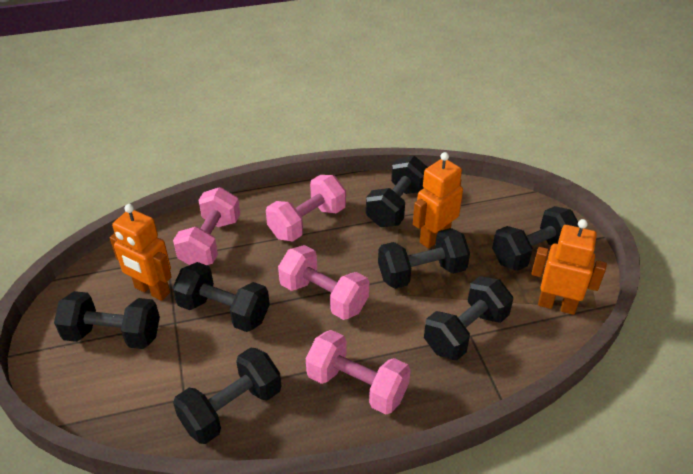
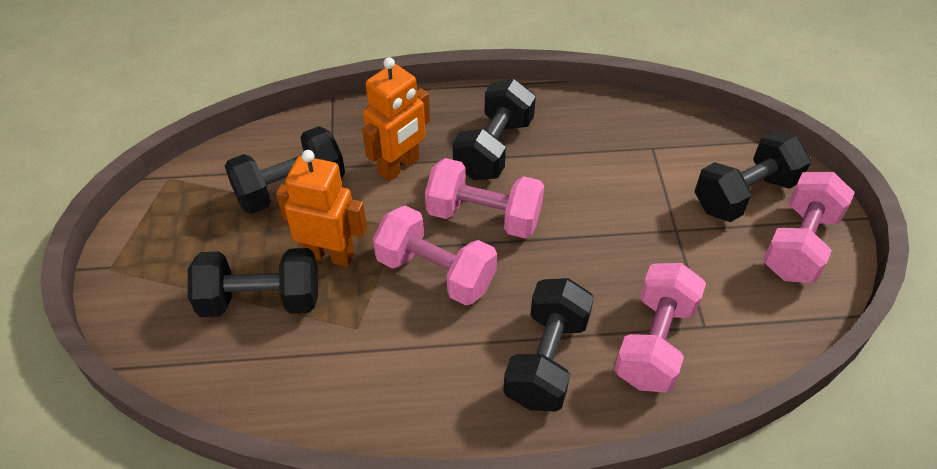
black dumbbell: 7 -> 5
orange robot: 3 -> 2

